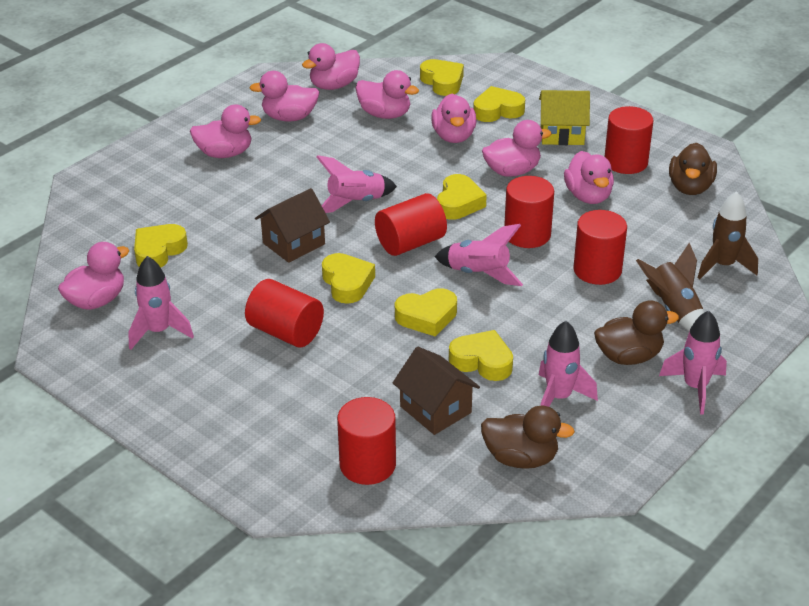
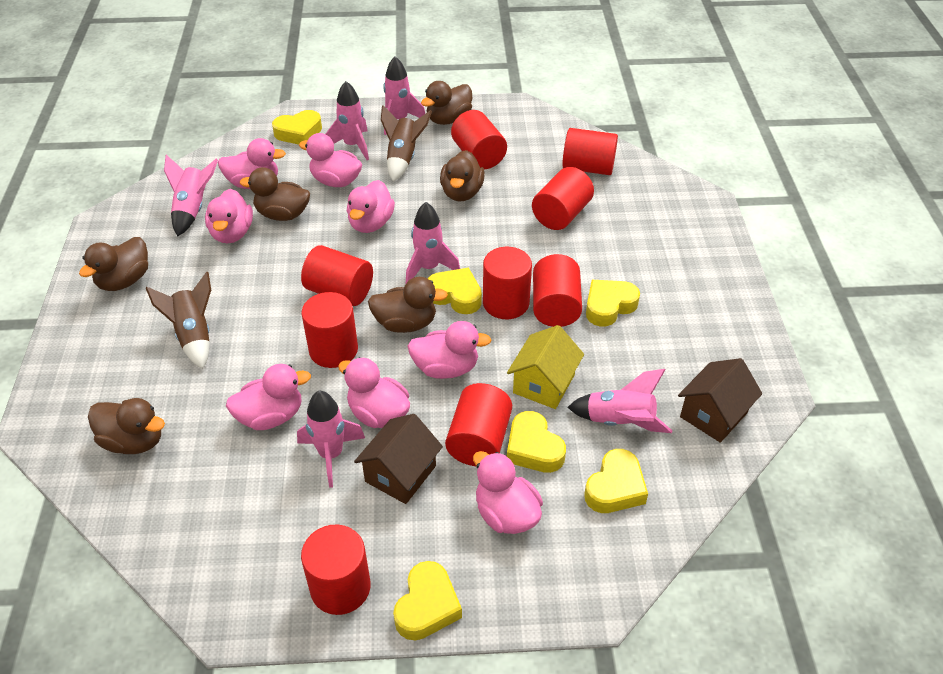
brown duck: 3 -> 6
pink rocket: 5 -> 6
red cylinder: 6 -> 9
yellow heart: 7 -> 6

